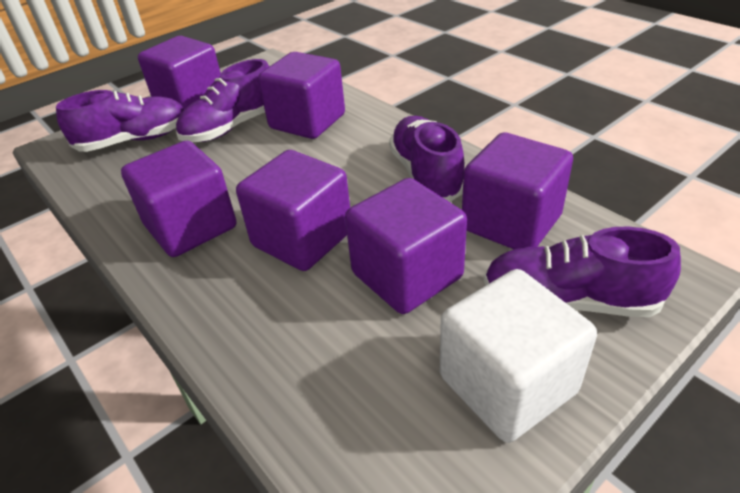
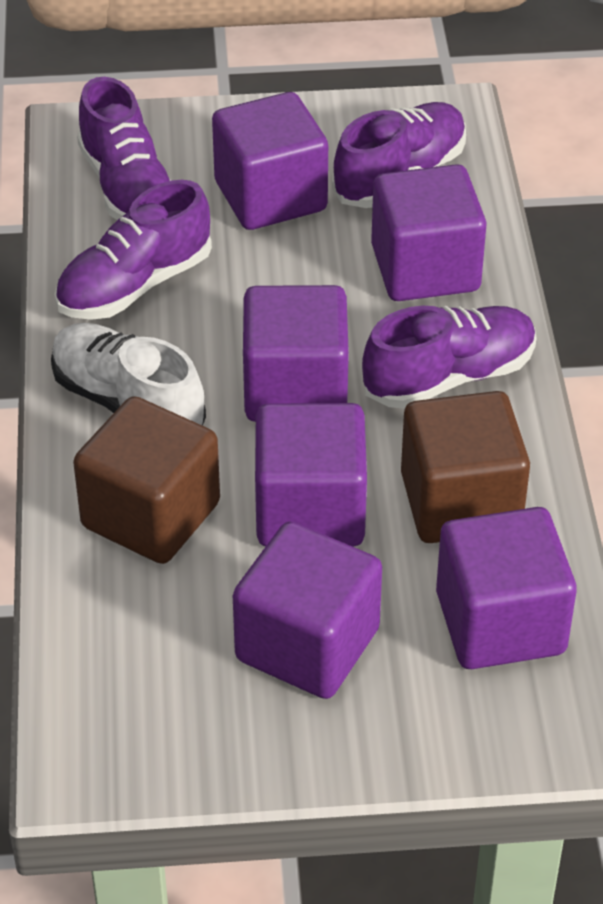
brown cube: 0 -> 2
white cube: 1 -> 0
white shoe: 0 -> 1

